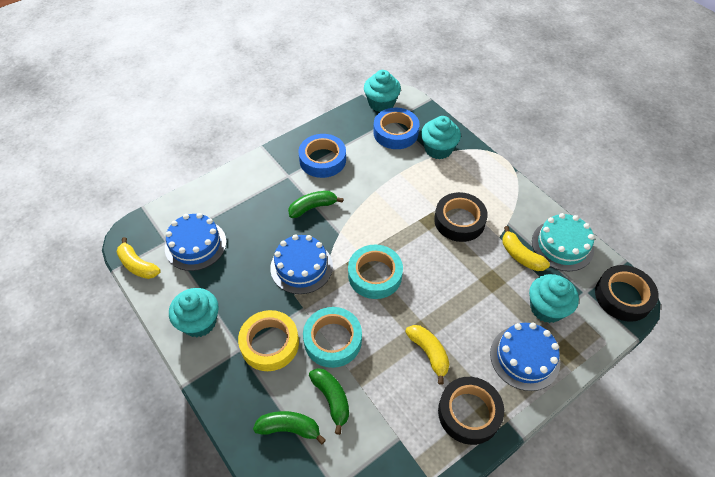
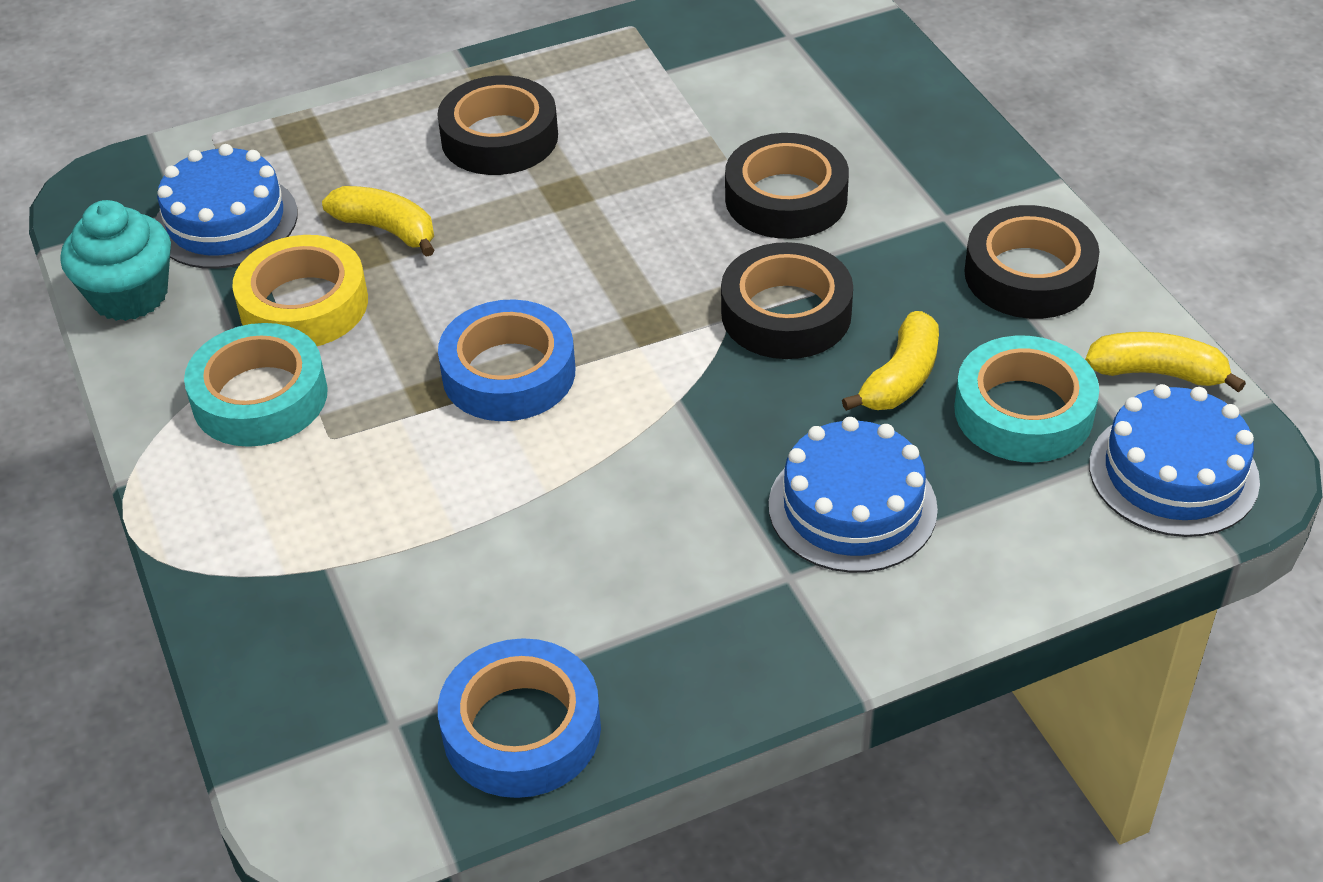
black tape: 3 -> 4
green banana: 3 -> 0
turquoise cake: 1 -> 0
turquoise cupcake: 4 -> 1

